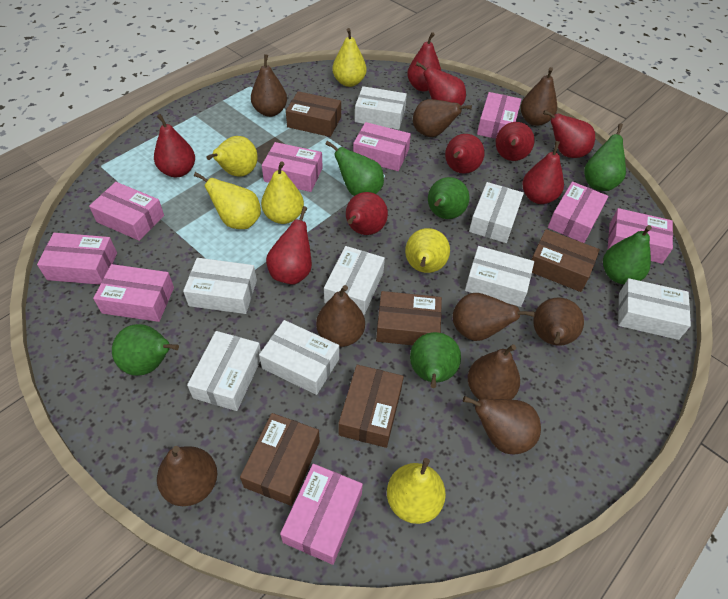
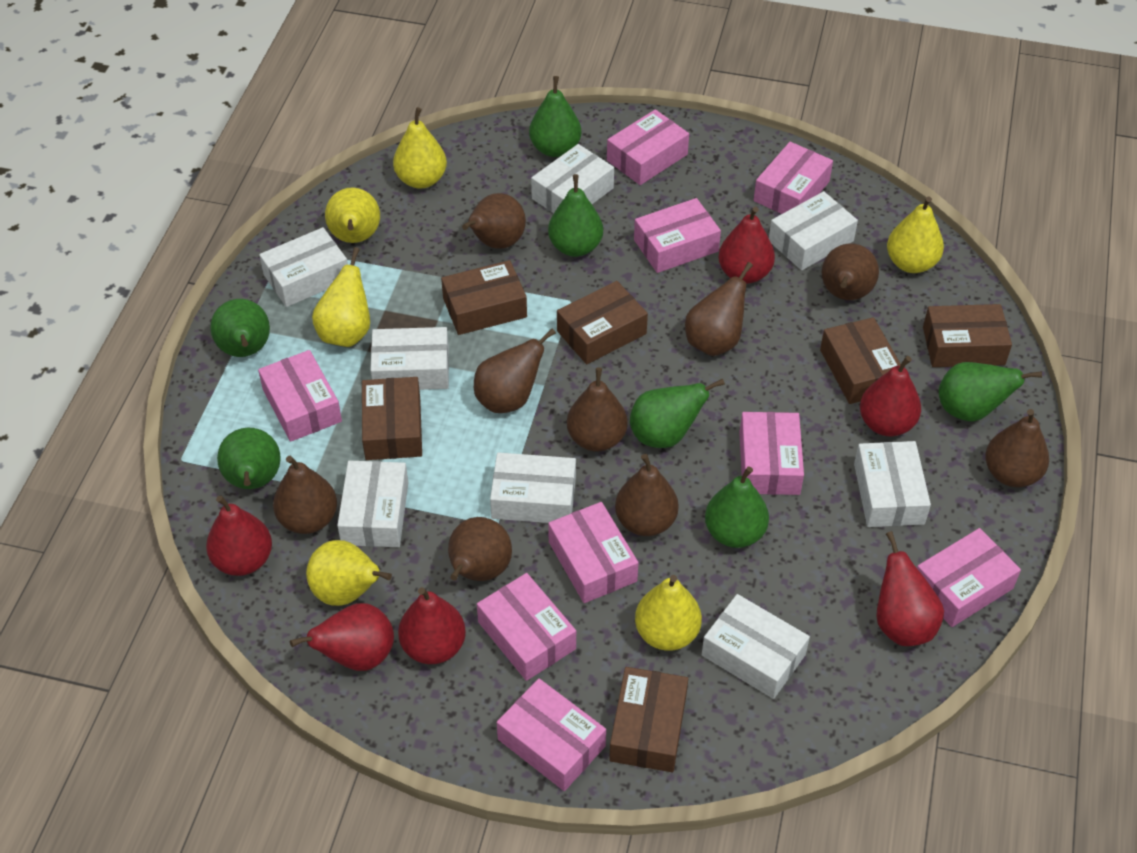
brown box: 5 -> 6
green pear: 6 -> 7
red pear: 9 -> 6

